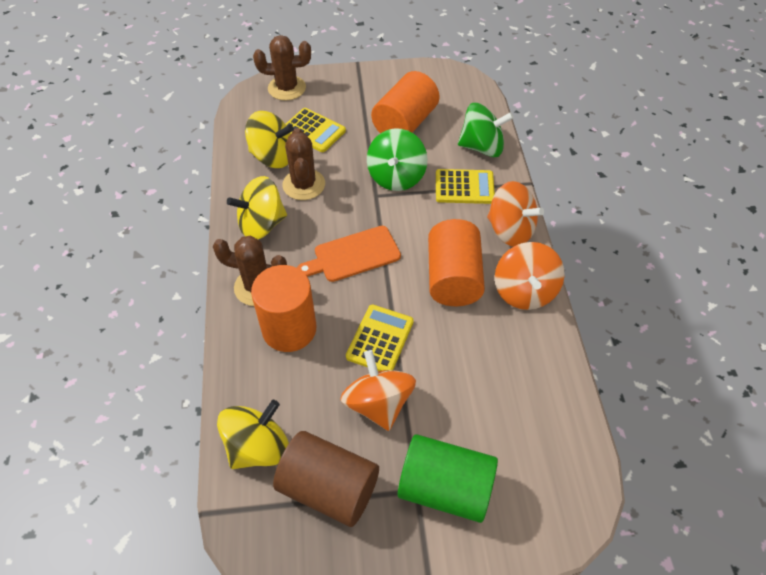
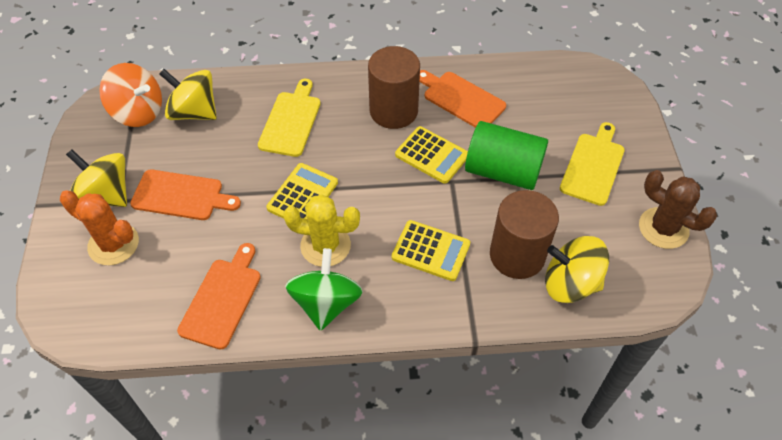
brown cactus: 3 -> 1
brown cylinder: 1 -> 2
green spinning top: 2 -> 1
orange cactus: 0 -> 1
orange cutting board: 1 -> 3
orange cylinder: 3 -> 0
orange spinning top: 3 -> 1
yellow cactus: 0 -> 1
yellow cutting board: 0 -> 2

